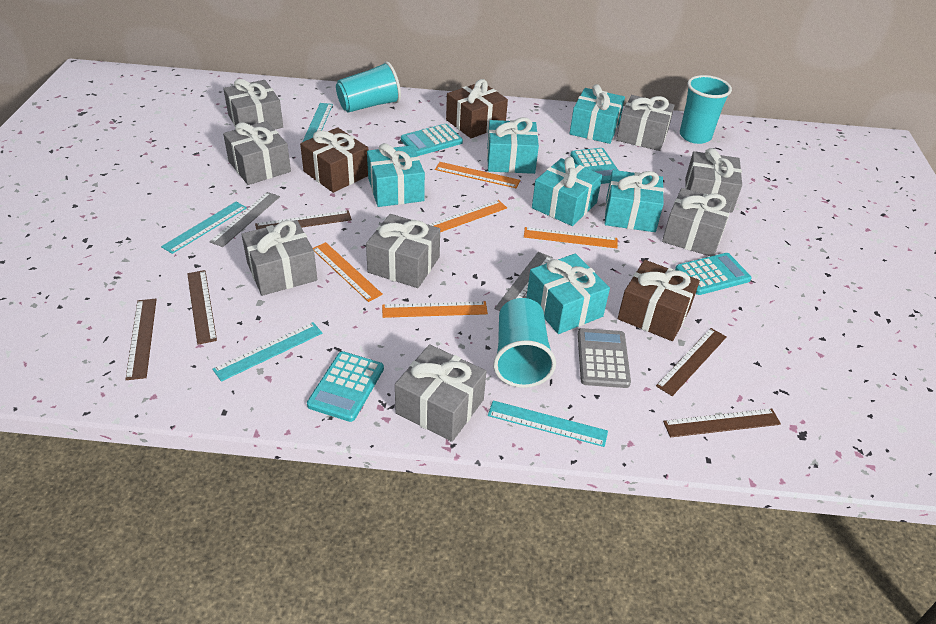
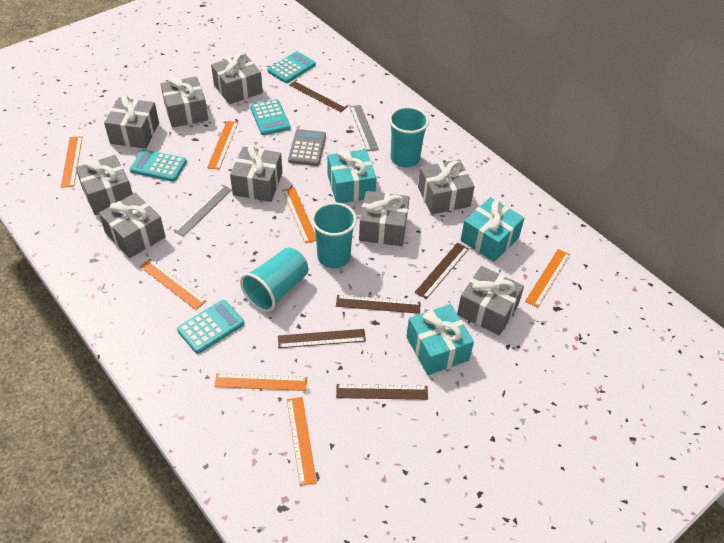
brown gift: 3 -> 0
grey gift: 8 -> 9
orange ruler: 5 -> 7
turquoise gift: 6 -> 3
turquoise ruler: 4 -> 0

